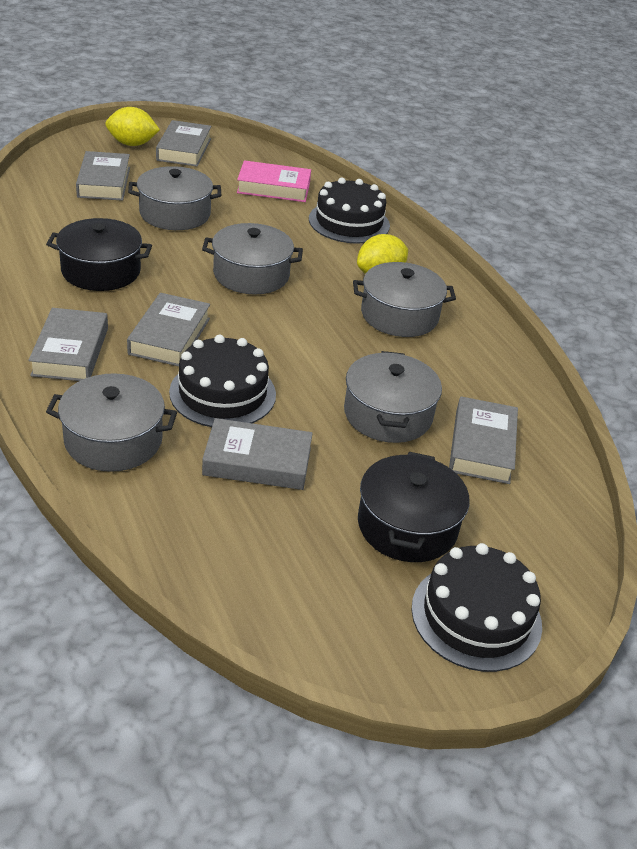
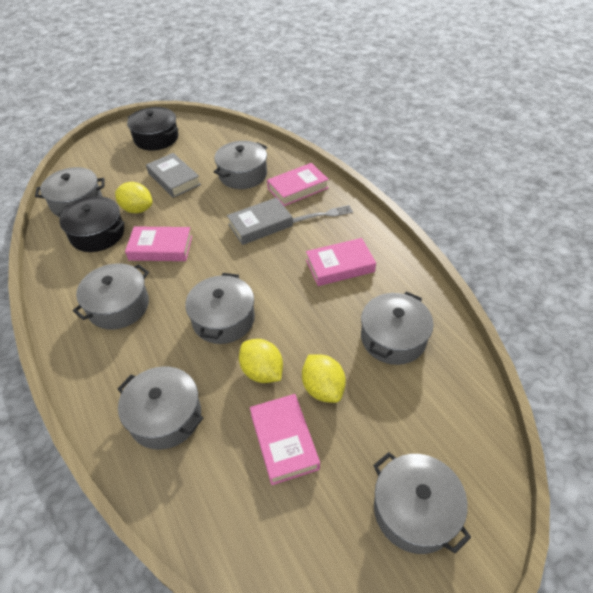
black cake: 3 -> 0
grey book: 6 -> 2
grey fork: 0 -> 1
grey pot: 5 -> 7
pink book: 1 -> 4
yellow lemon: 2 -> 3

